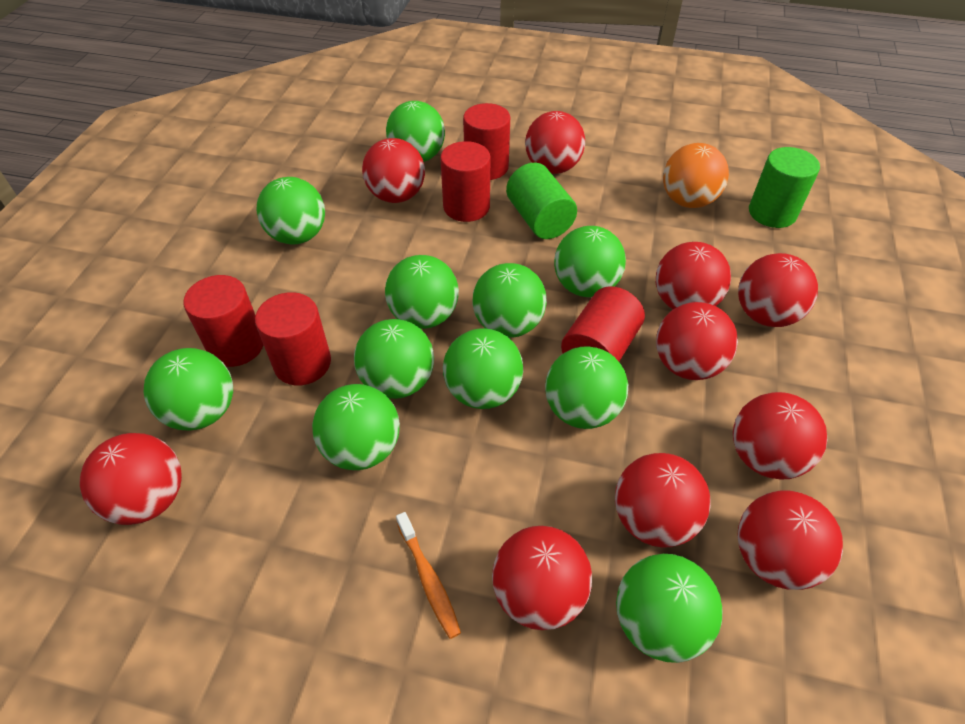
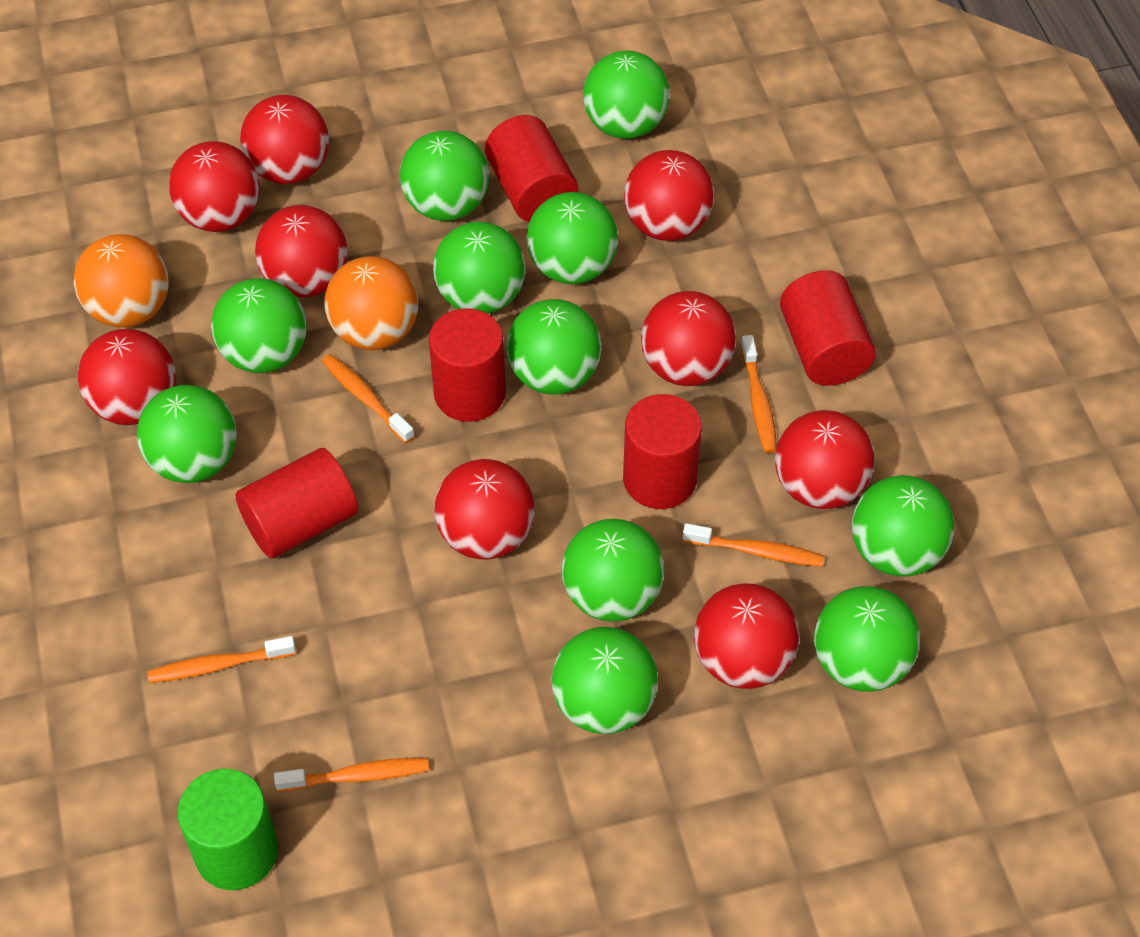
green cylinder: 2 -> 1
orange ball: 1 -> 2
orange toothbrush: 1 -> 5
red ball: 10 -> 9

